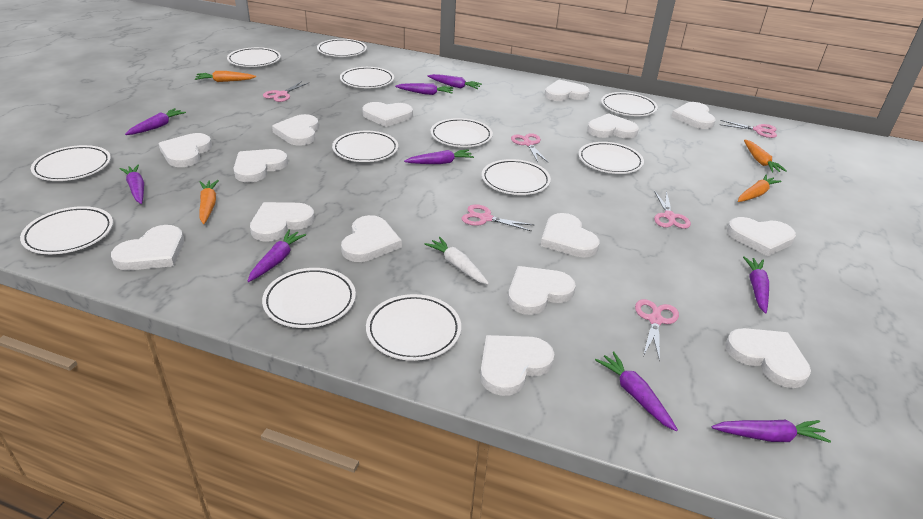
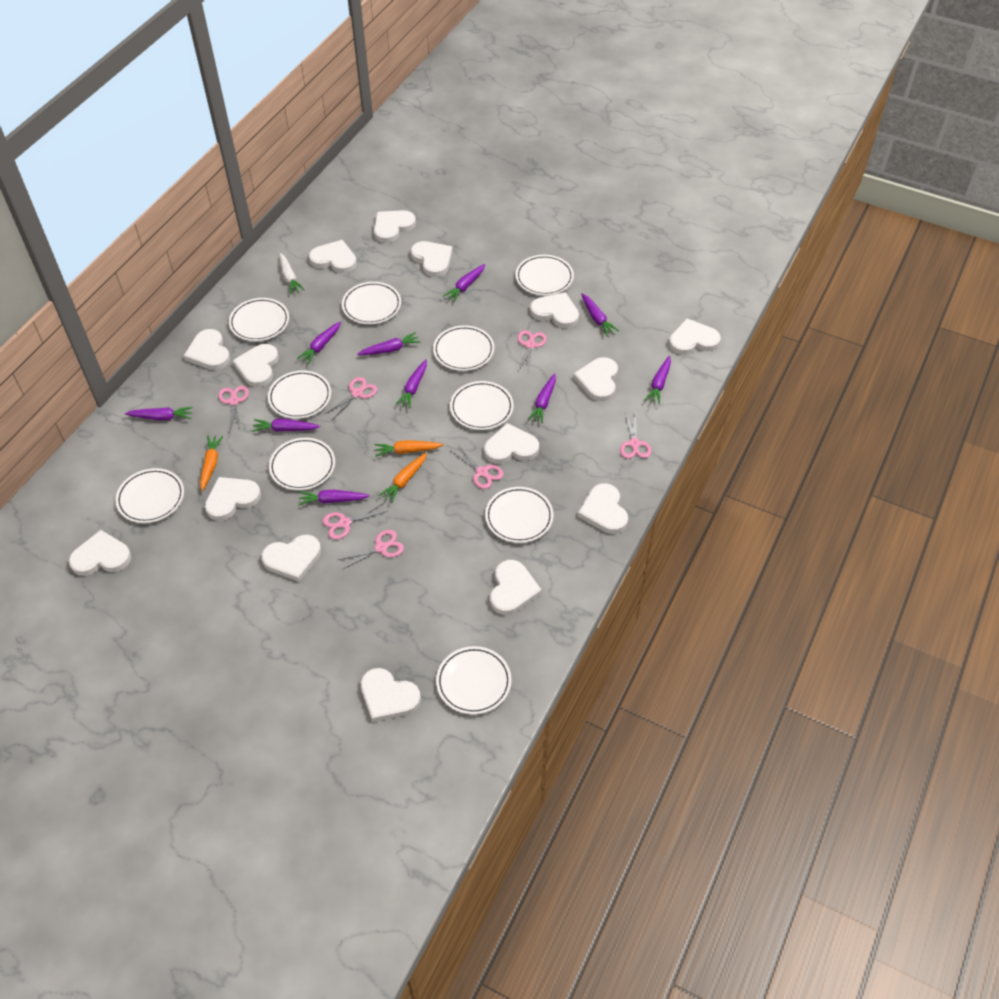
orange carrot: 4 -> 3
pink scissors: 6 -> 7
purple carrot: 9 -> 10
white plate: 12 -> 10

